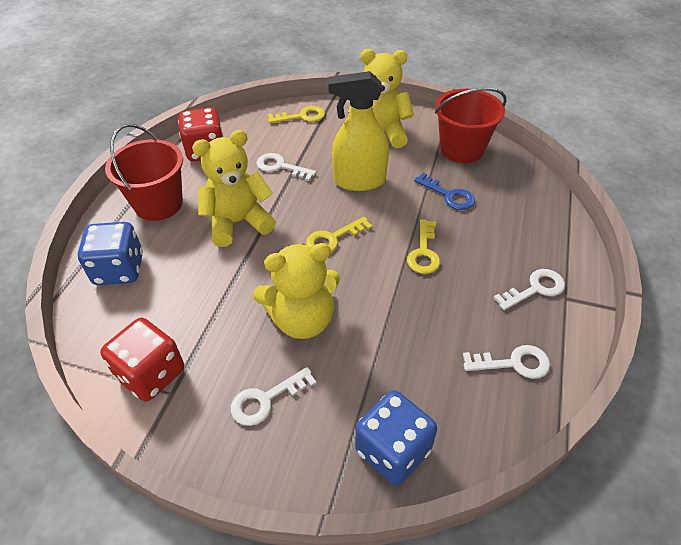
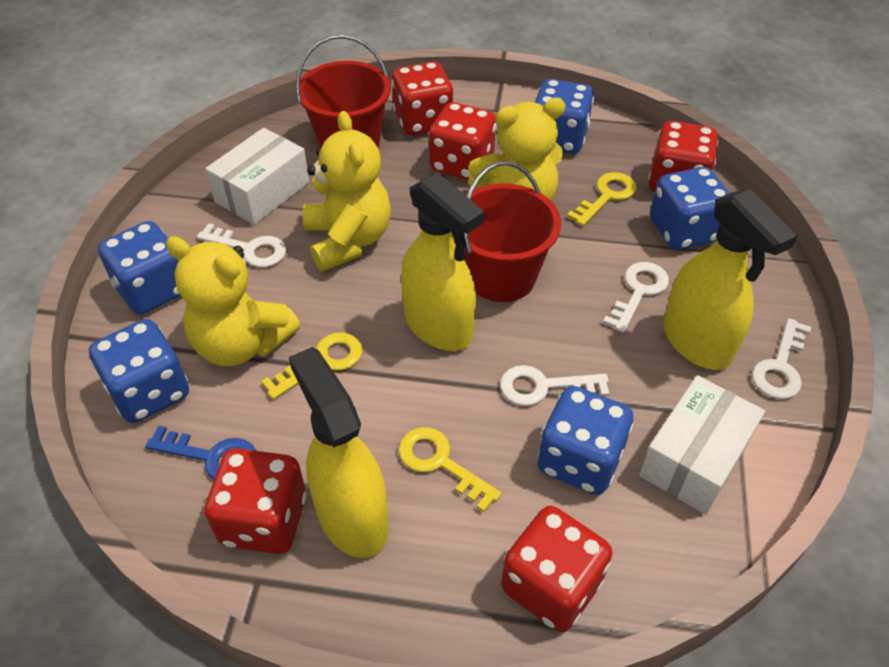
blue dice: 2 -> 5
red dice: 2 -> 5
white box: 0 -> 2
yellow spray bottle: 1 -> 3

